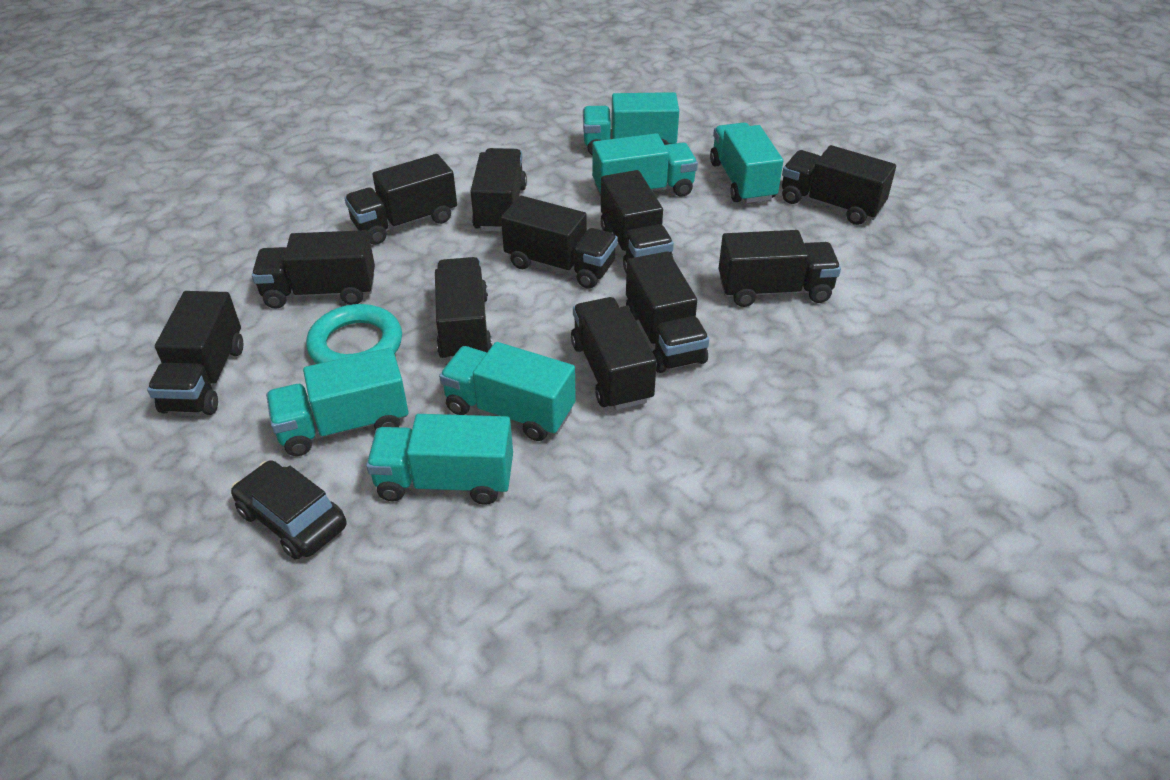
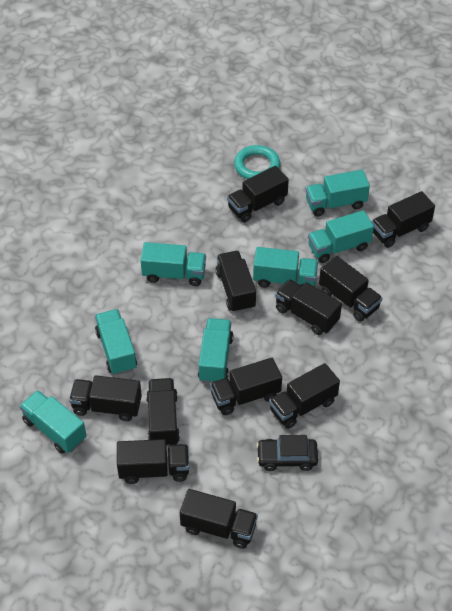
turquoise truck: 6 -> 7

